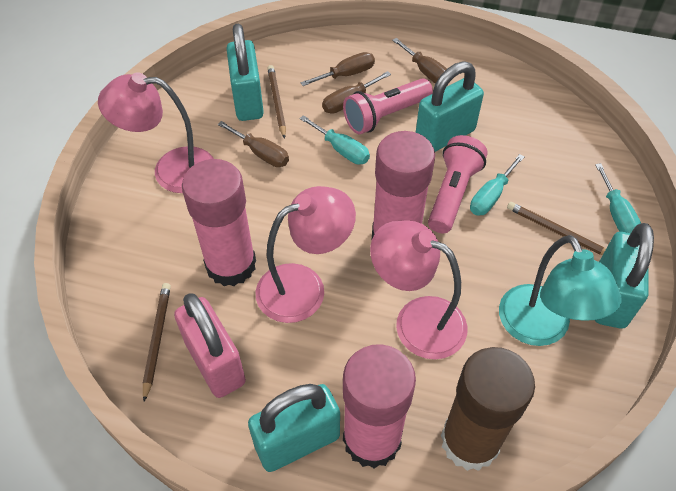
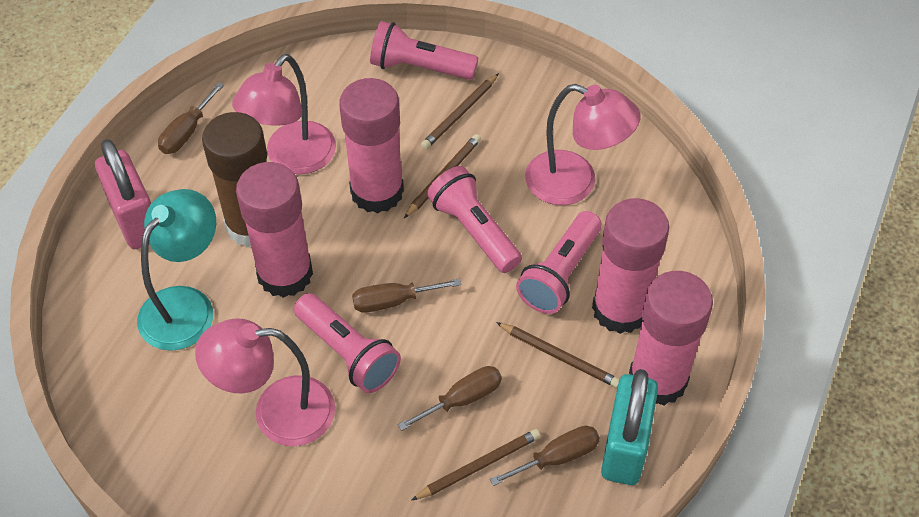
brown pencil: 3 -> 4
pink flashlight: 2 -> 4
pink glue stick: 3 -> 4
turquoise padlock: 4 -> 1
turquoise screwdriver: 3 -> 0

